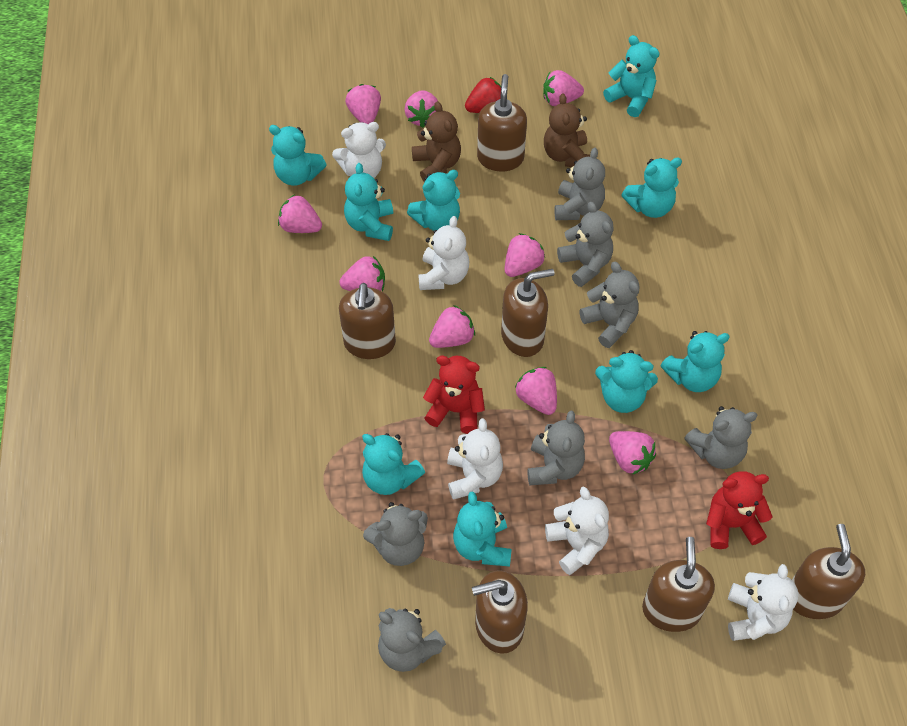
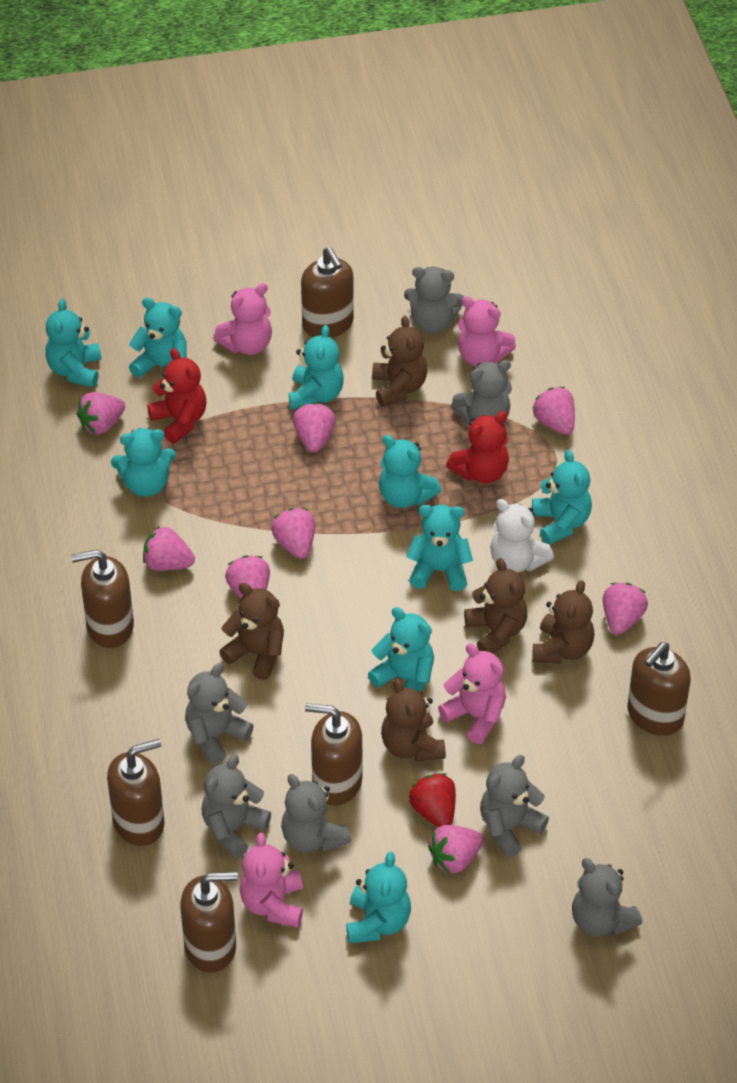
brown teddy bear: 2 -> 5
pink strawberry: 9 -> 8
pink teddy bear: 0 -> 4
white teddy bear: 5 -> 1

